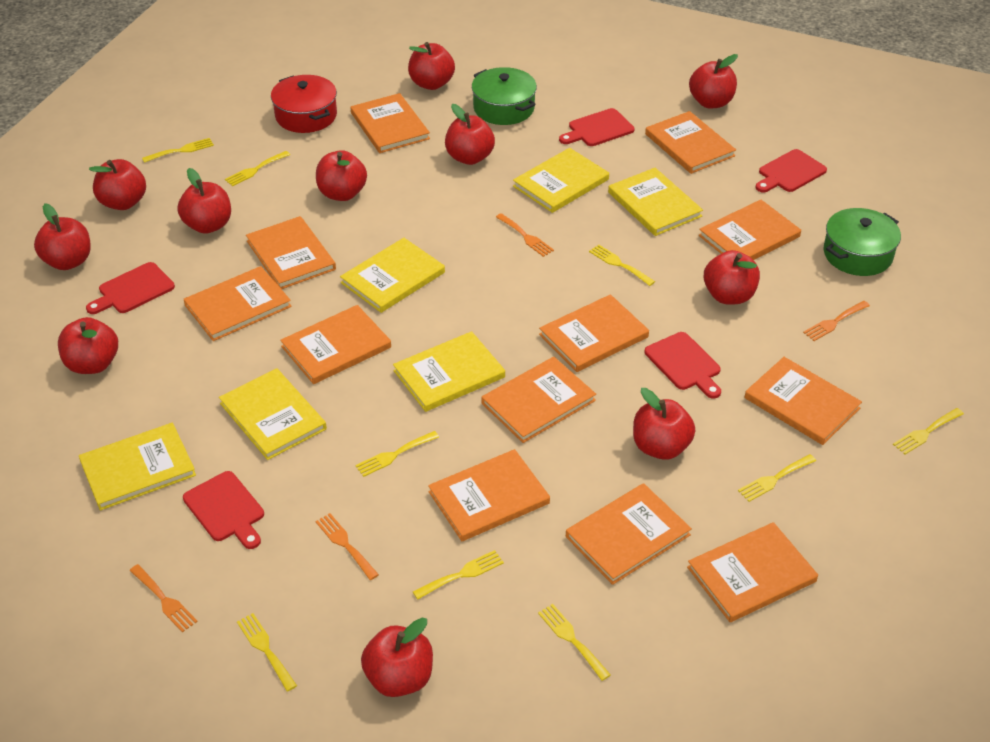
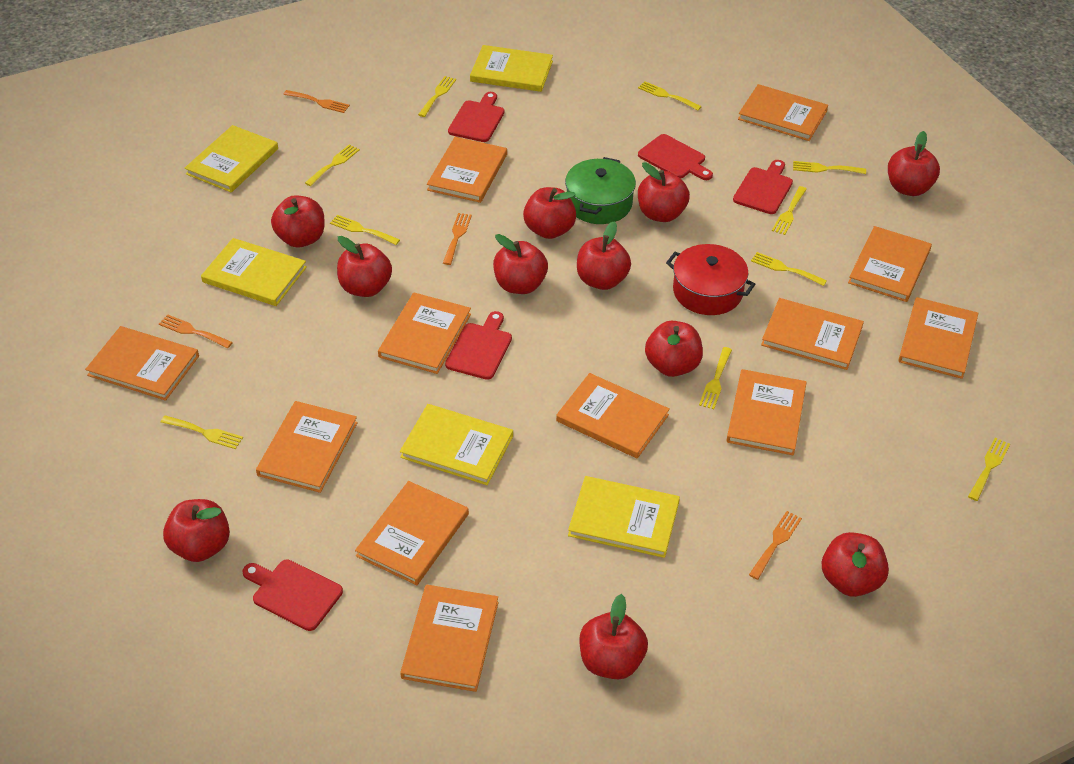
green pot: 2 -> 1
yellow book: 6 -> 5
yellow fork: 9 -> 10

